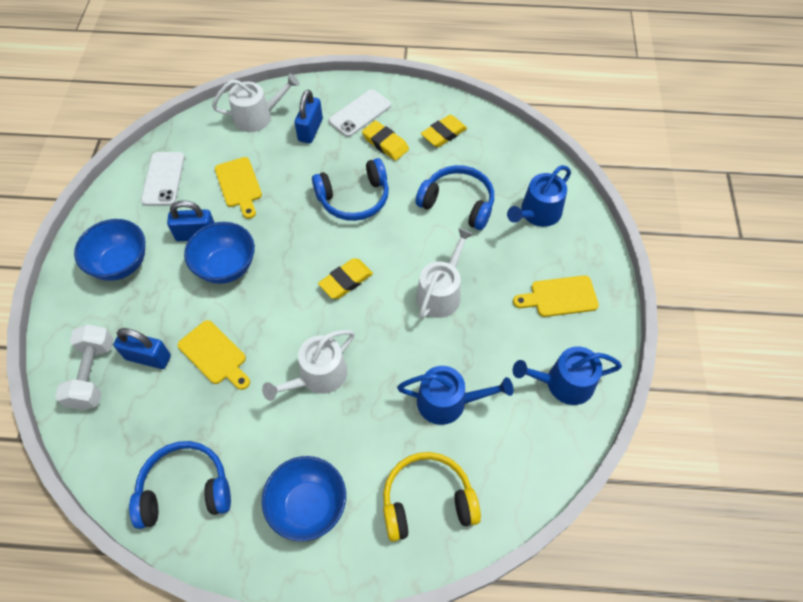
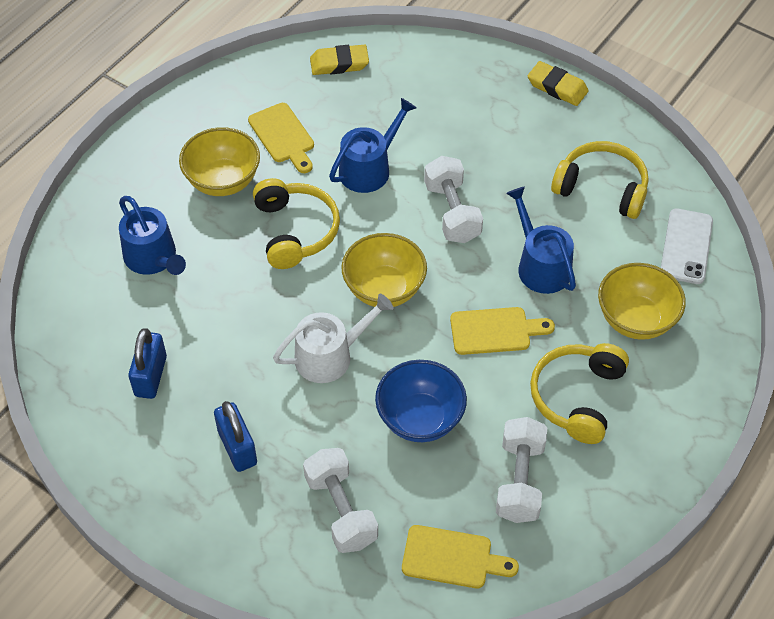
blue bowl: 3 -> 1
blue headphones: 3 -> 0
blue padlock: 3 -> 2
white dumbbell: 1 -> 3
white phone: 2 -> 1
white watering can: 3 -> 1
yellow bowl: 0 -> 3
yellow eraser: 3 -> 2
yellow headphones: 1 -> 3

